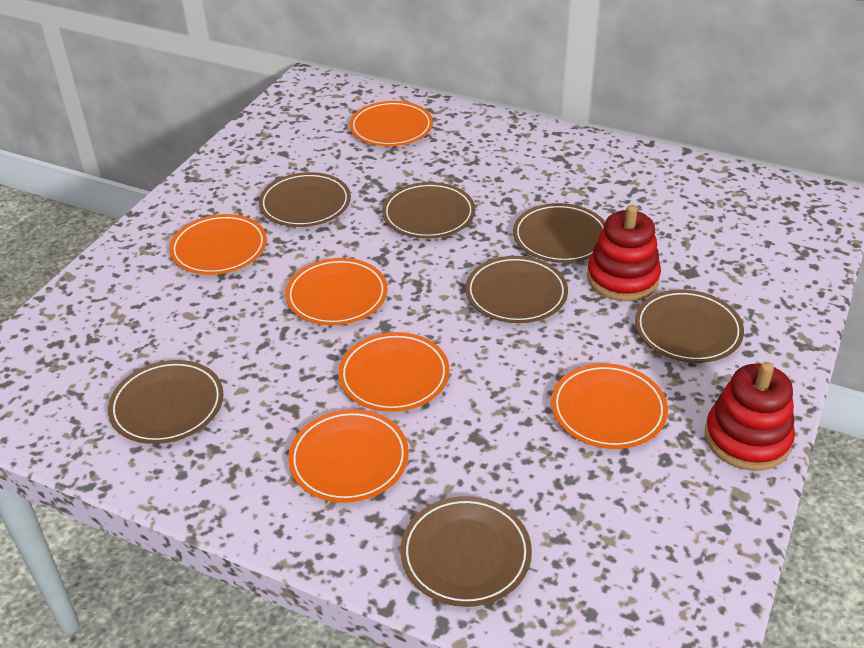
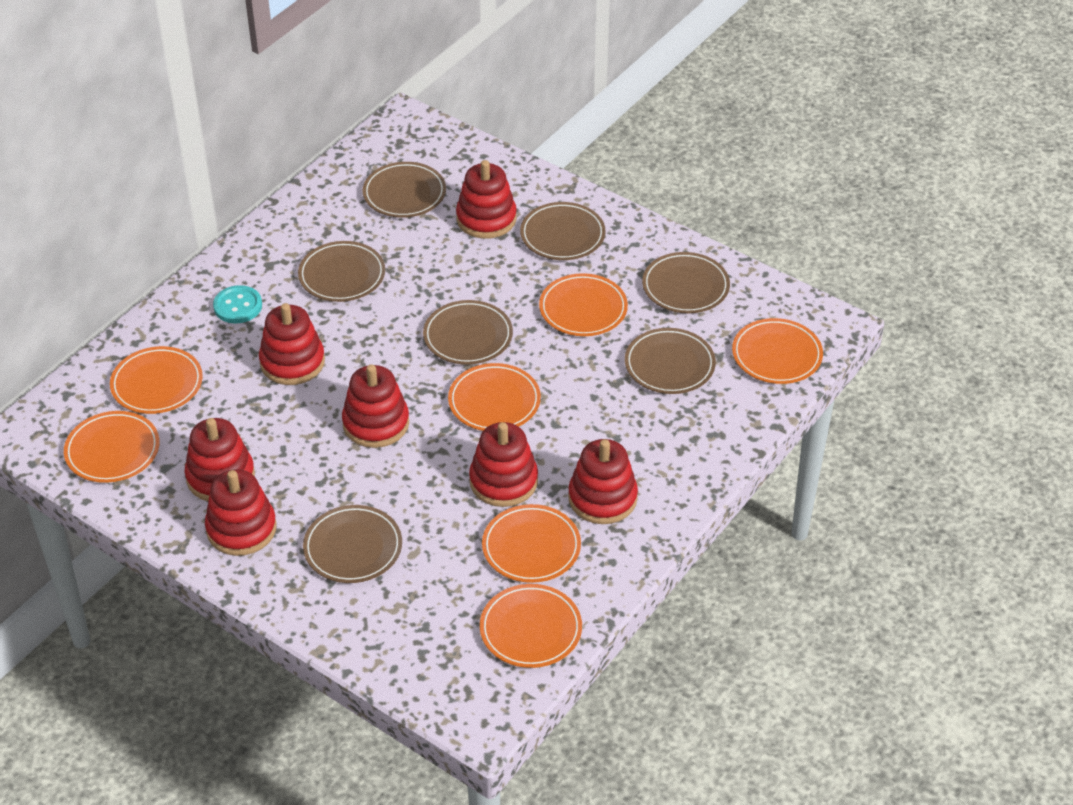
orange plate: 6 -> 7
red stacking toy: 2 -> 7
turquoise button: 0 -> 1

